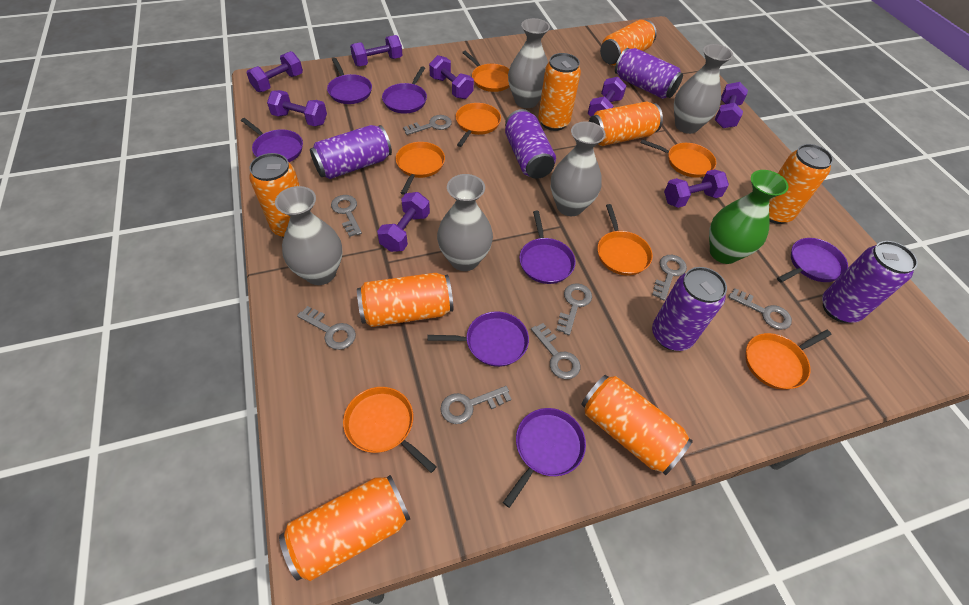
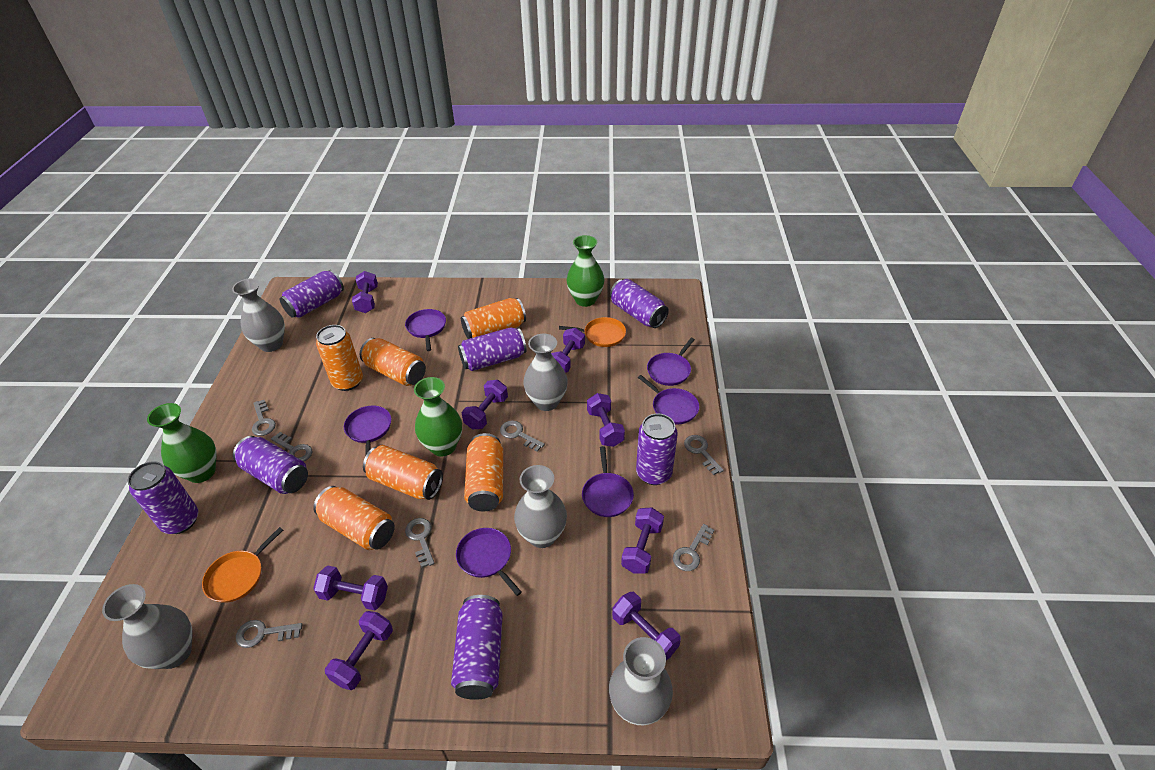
green vase: 1 -> 3
grey key: 8 -> 7
orange can: 8 -> 6
orange pan: 7 -> 2
purple can: 5 -> 7
purple pan: 7 -> 6

